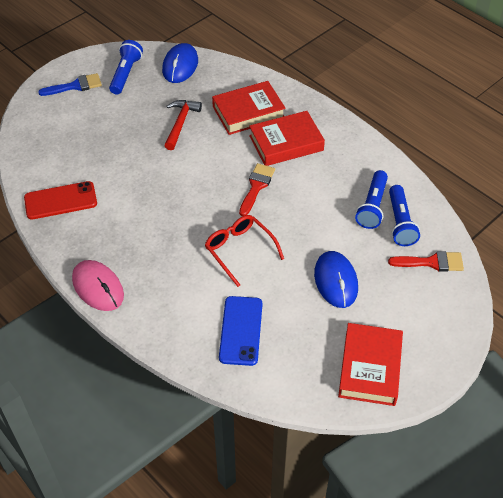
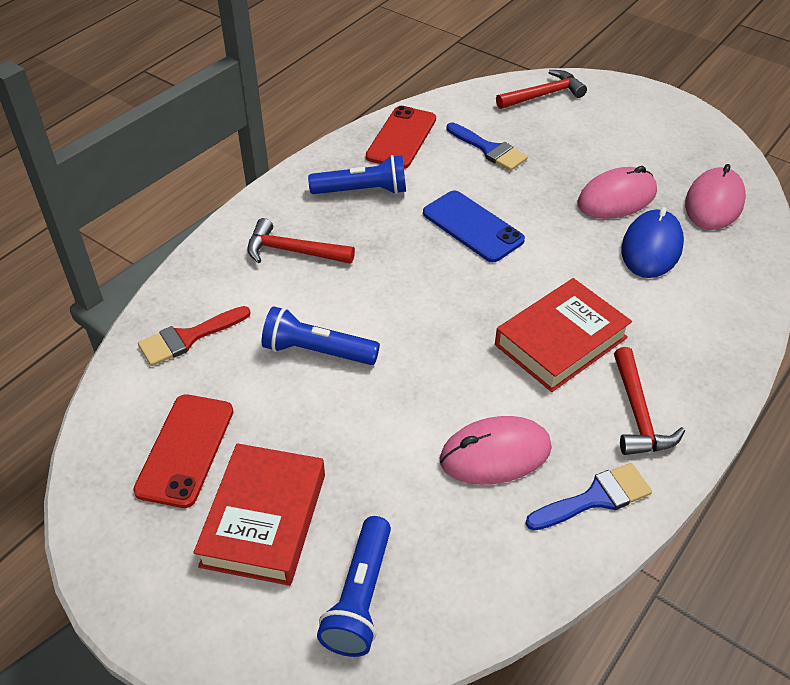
blue brush: 1 -> 2
blue mouse: 2 -> 1
pink mouse: 1 -> 3
red book: 3 -> 2
red brush: 2 -> 1
red glasses: 1 -> 0
red hammer: 1 -> 3
red phone: 1 -> 2

